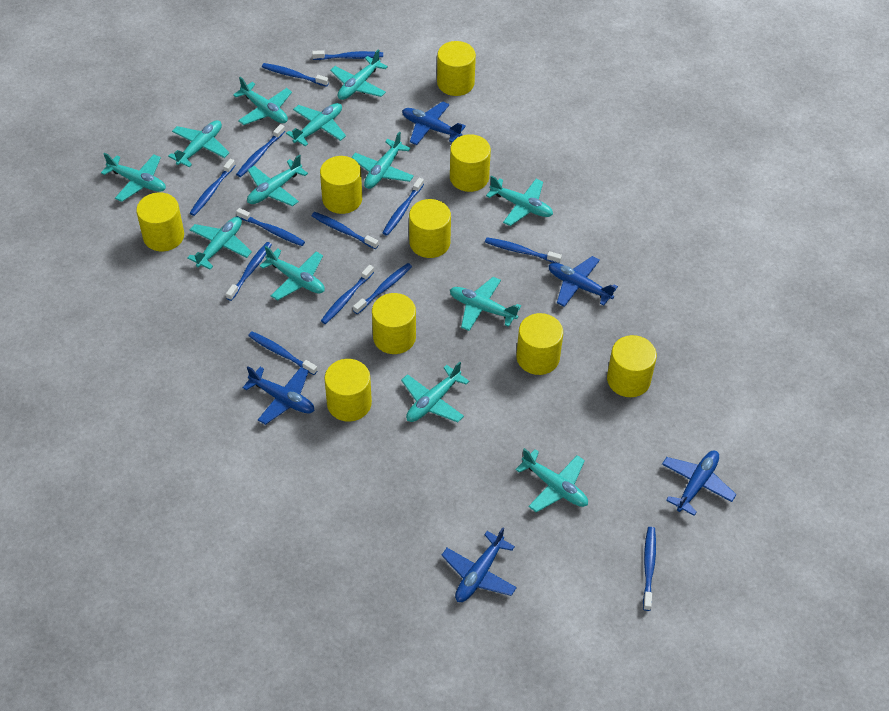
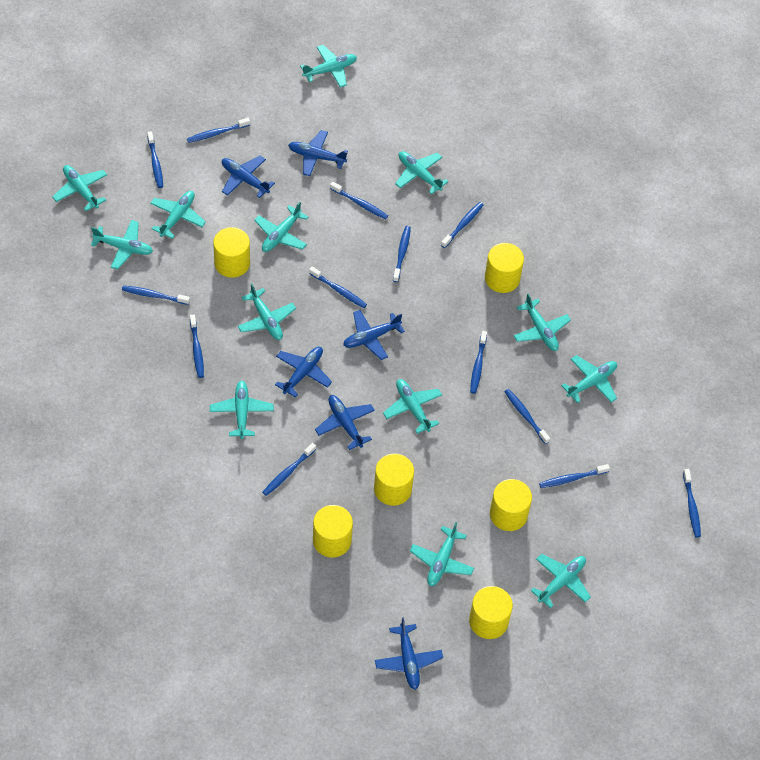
blue plane: 5 -> 6
yellow cylinder: 9 -> 6

